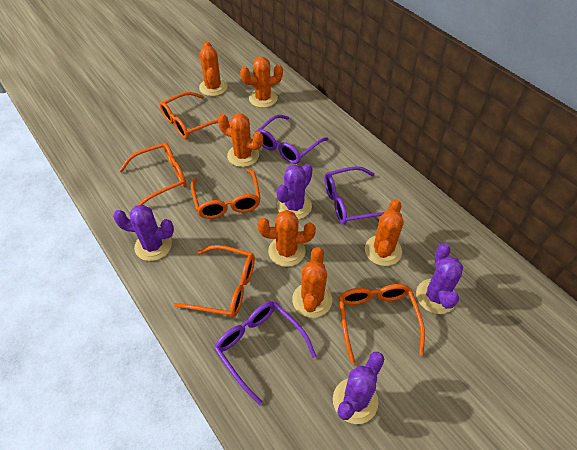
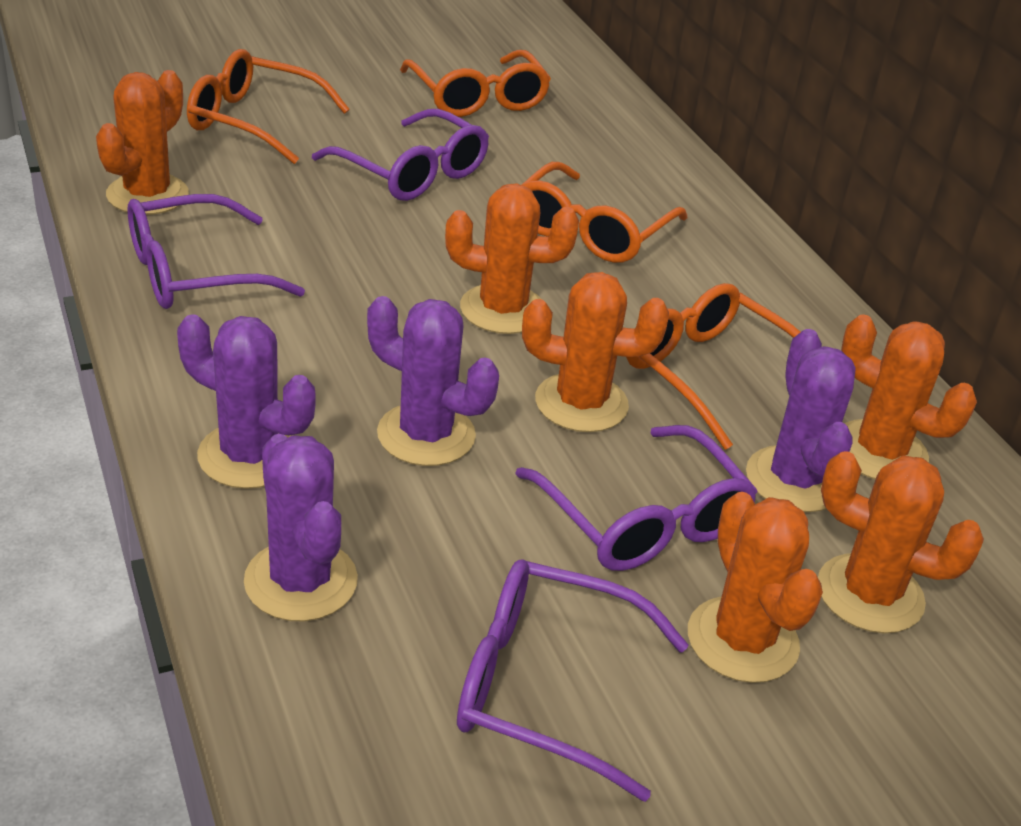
orange glasses: 5 -> 4
purple glasses: 3 -> 4

